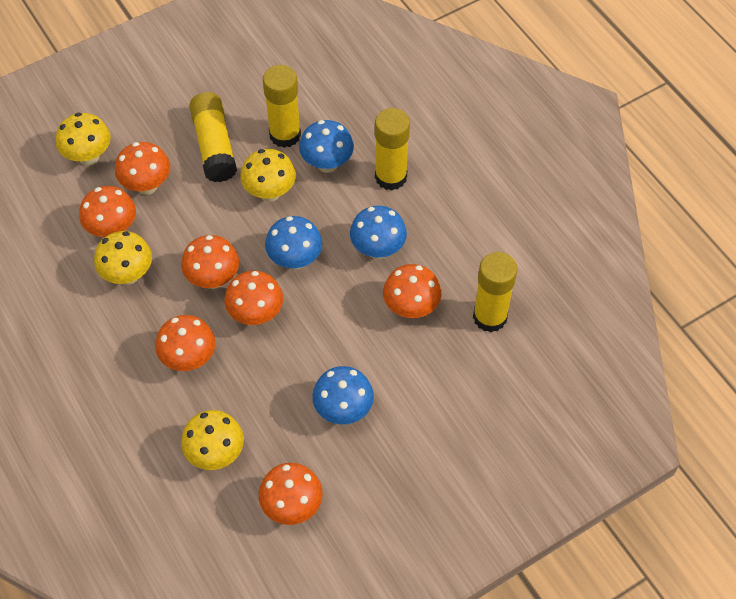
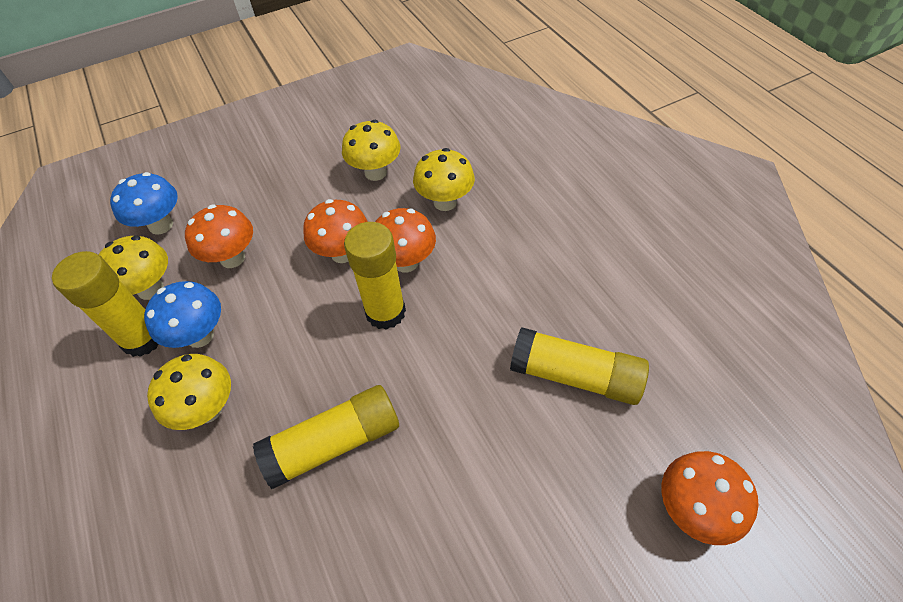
blue mushroom: 4 -> 2
orange mushroom: 7 -> 4

